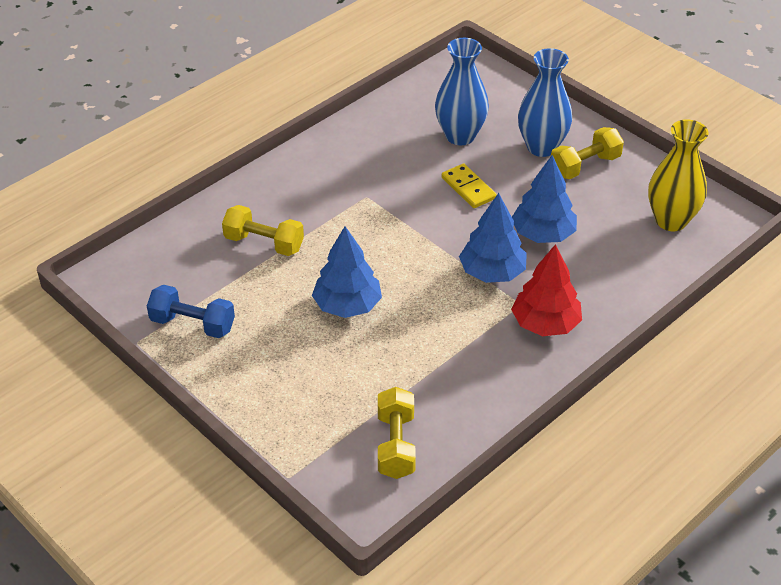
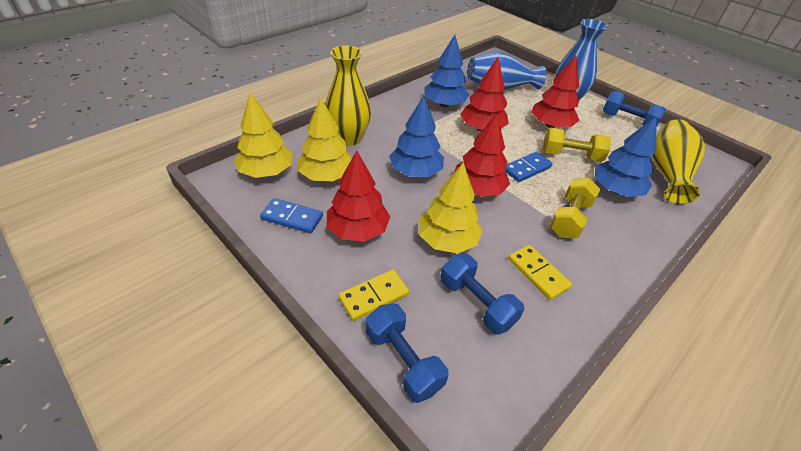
blue domino: 0 -> 2
blue dumbbell: 1 -> 3
red tree: 1 -> 4
yellow domino: 1 -> 2
yellow dumbbell: 3 -> 2
yellow tree: 0 -> 3
yellow vase: 1 -> 2

